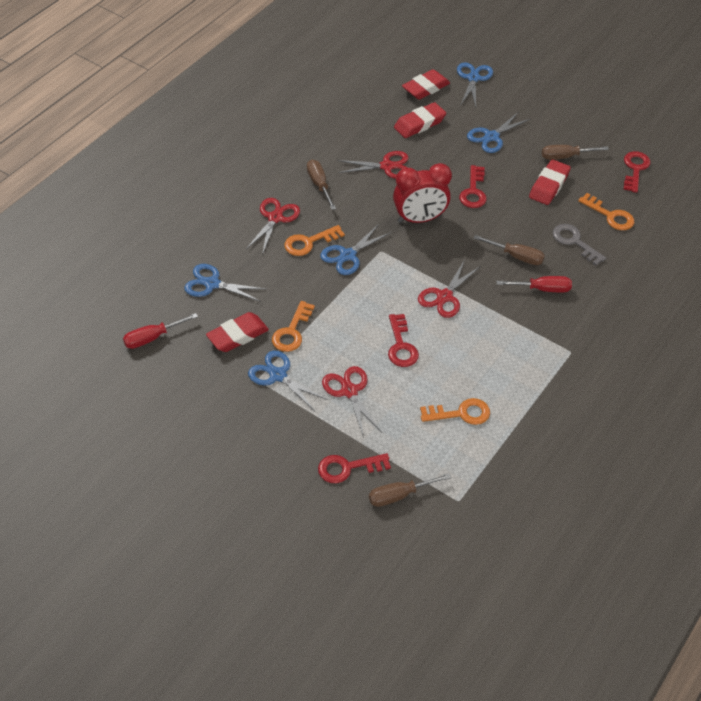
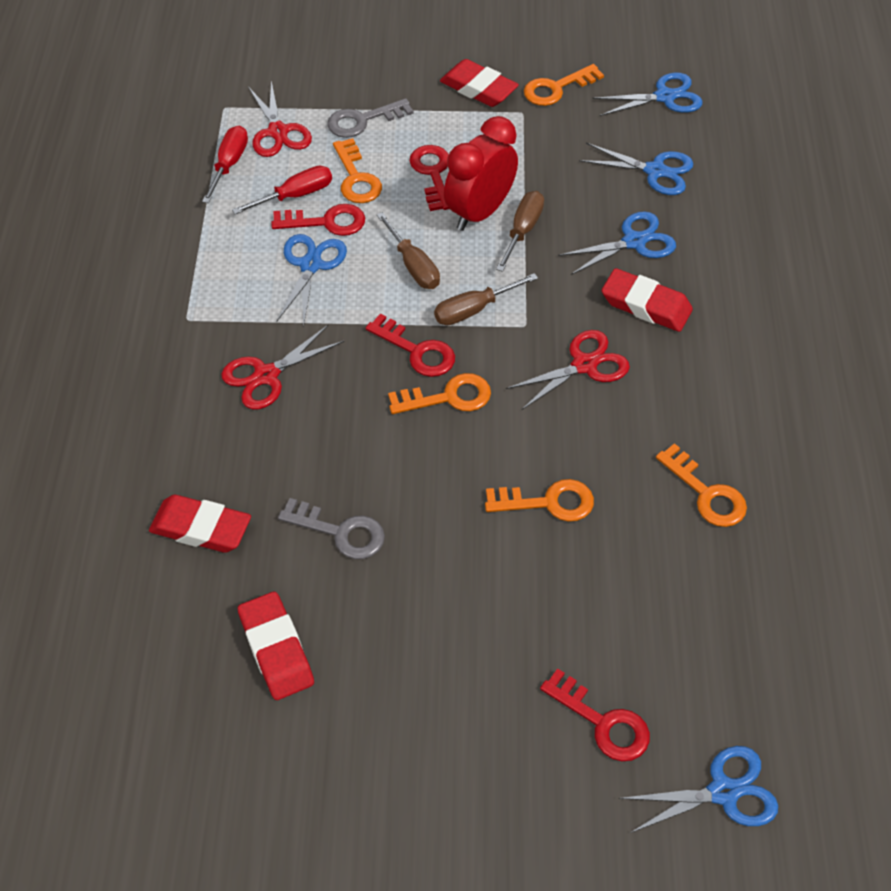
brown screwdriver: 4 -> 3
grey key: 1 -> 2
orange key: 4 -> 5
red scissors: 4 -> 3

